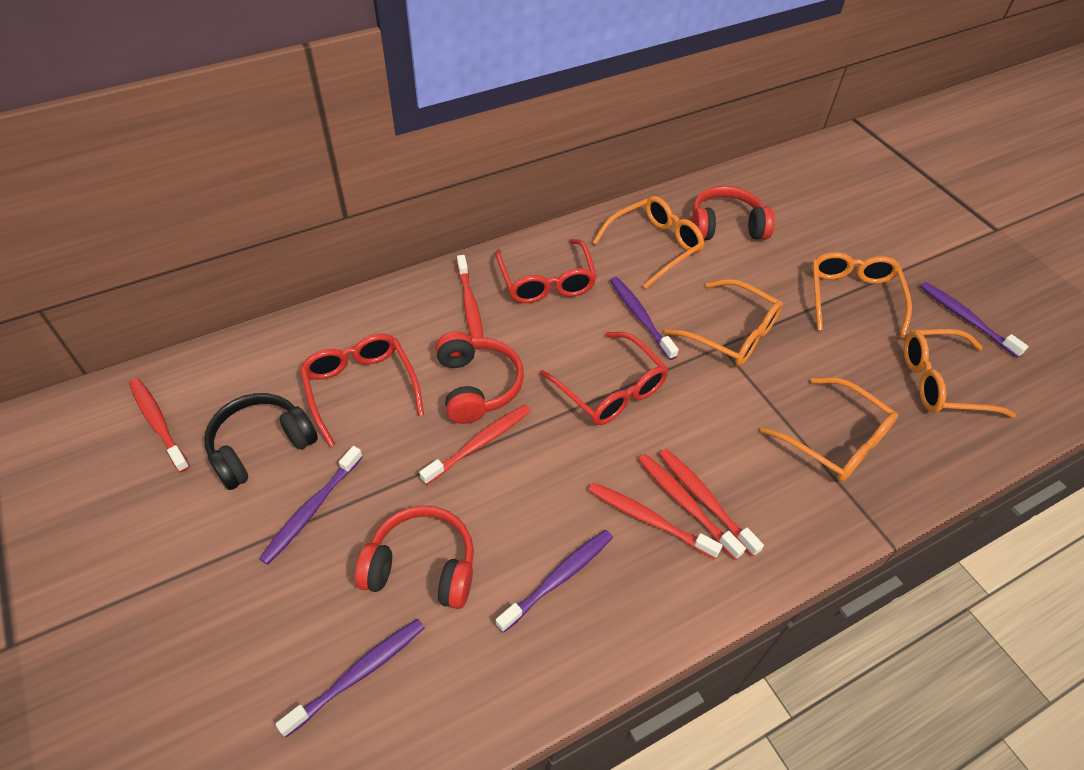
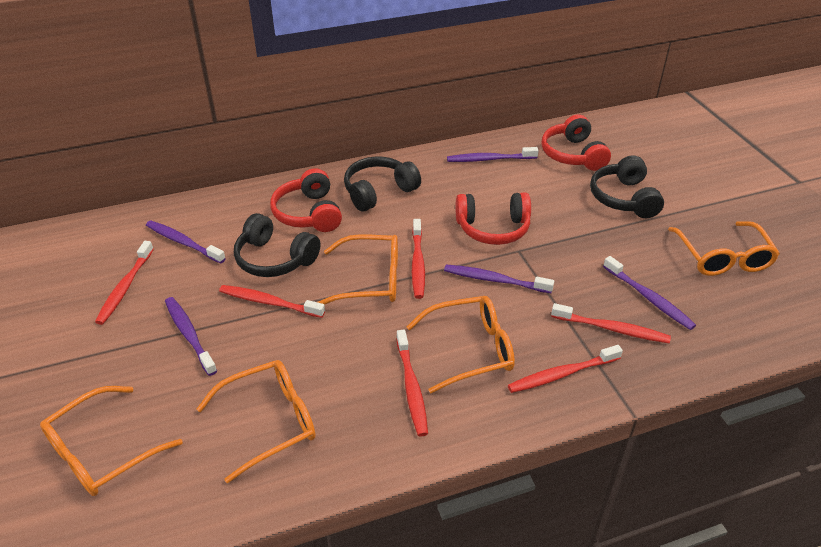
black headphones: 1 -> 3
red glasses: 3 -> 0

